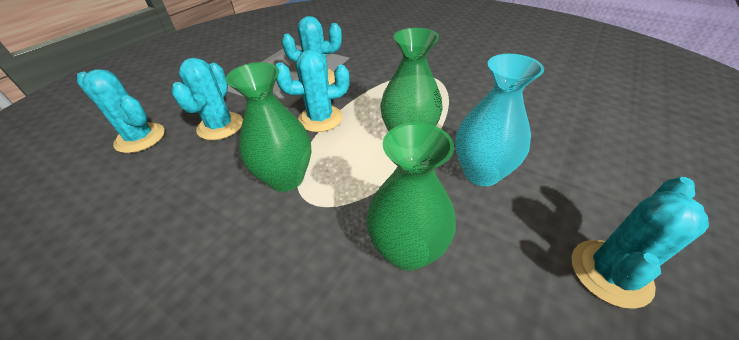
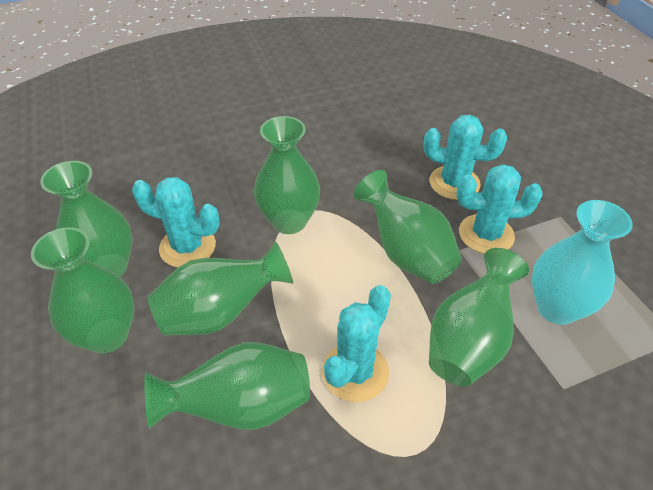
green vase: 3 -> 7
turquoise cactus: 5 -> 4

